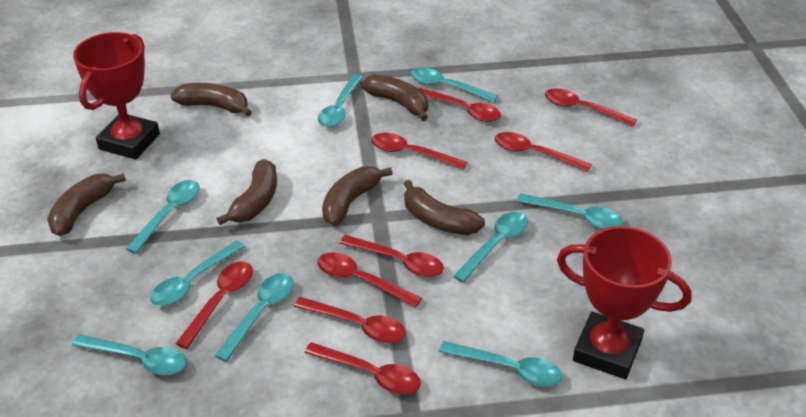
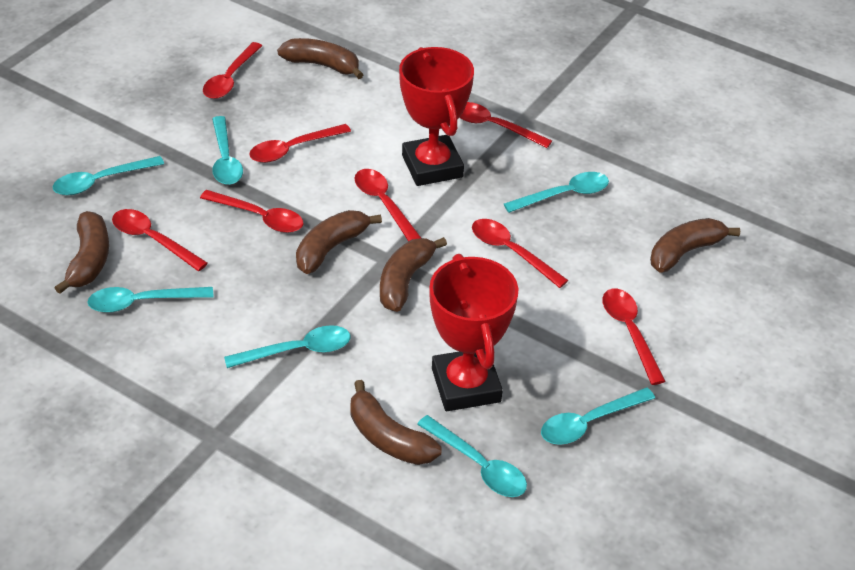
red spoon: 9 -> 8
turquoise spoon: 9 -> 7

